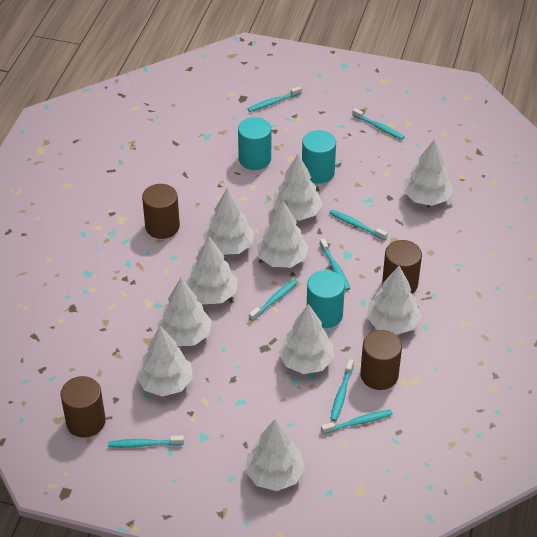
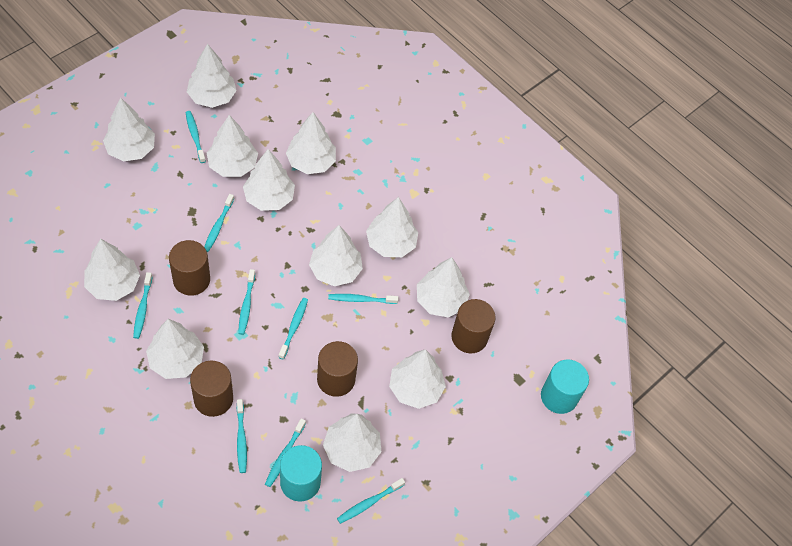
turquoise cylinder: 3 -> 2
turquoise toothbrush: 8 -> 9
white tree: 10 -> 12

